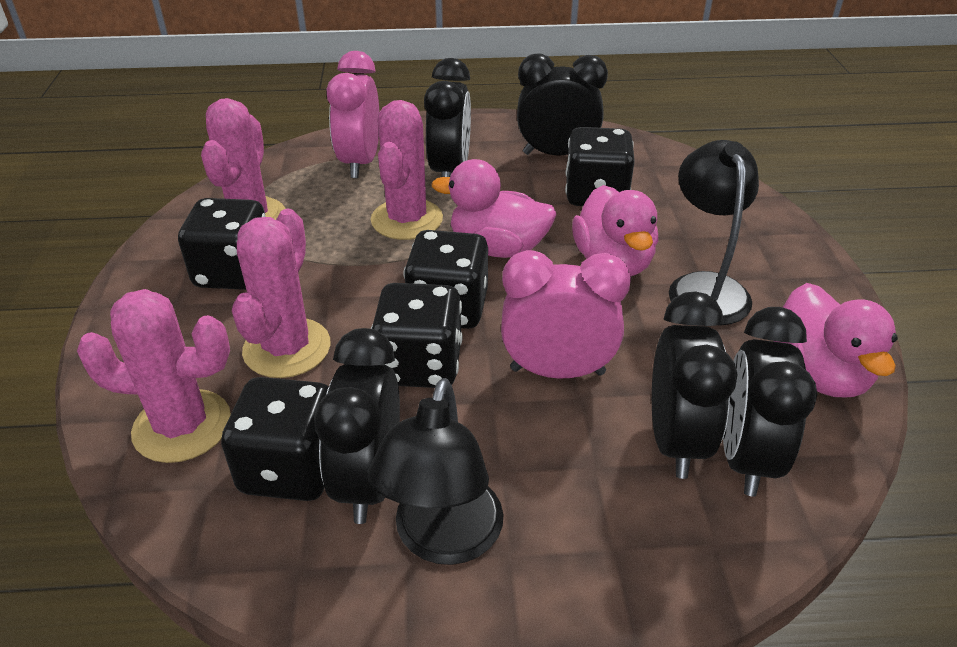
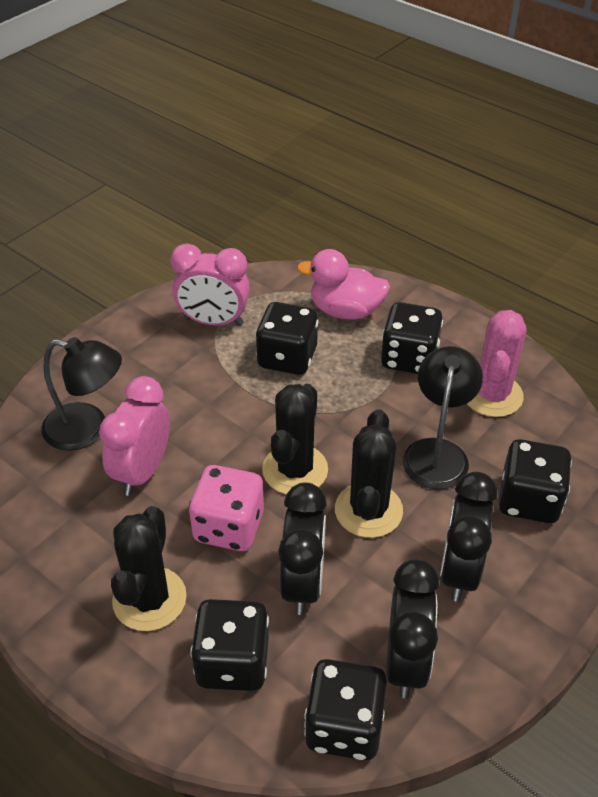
black cactus: 0 -> 3
black clock: 5 -> 3
pink cactus: 4 -> 1
pink dice: 0 -> 1
pink duck: 3 -> 1

